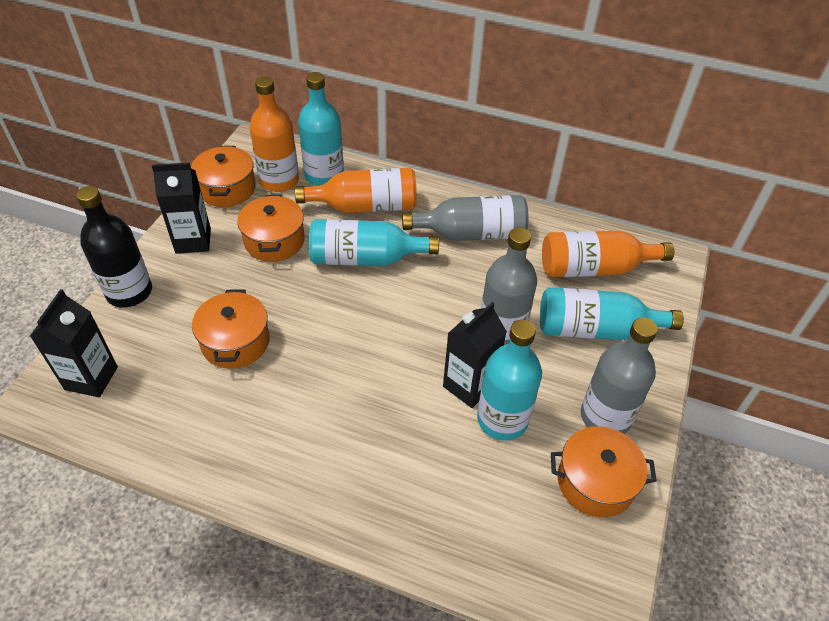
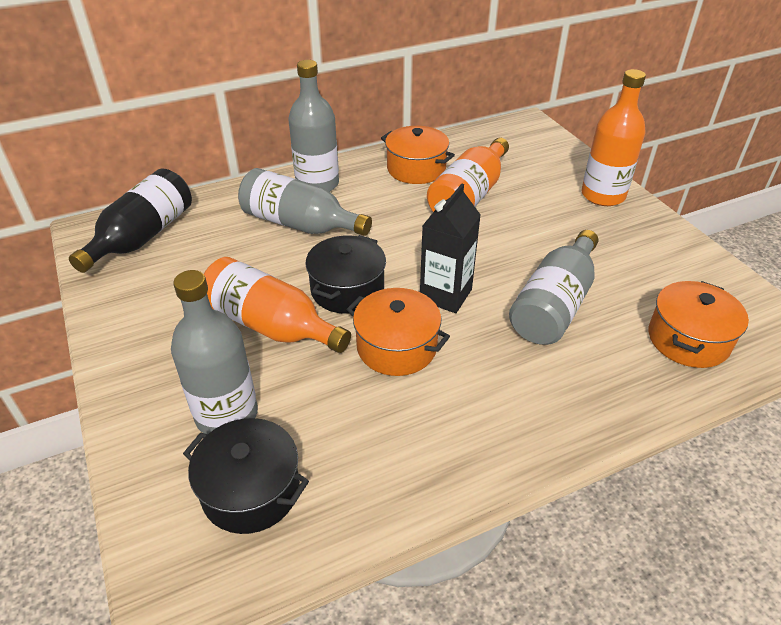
black carton: 3 -> 1
black pot: 0 -> 2
grey bottle: 3 -> 4
orange pot: 4 -> 3
turquoise bottle: 4 -> 0

